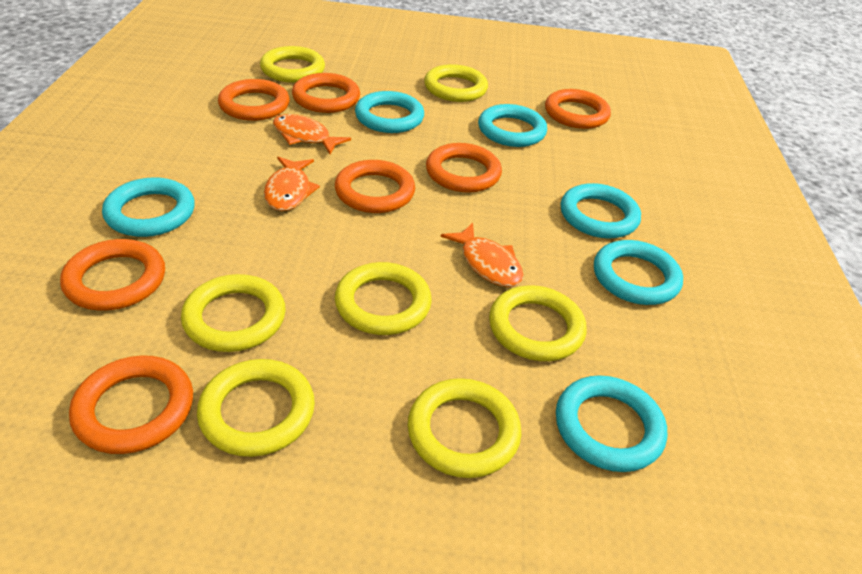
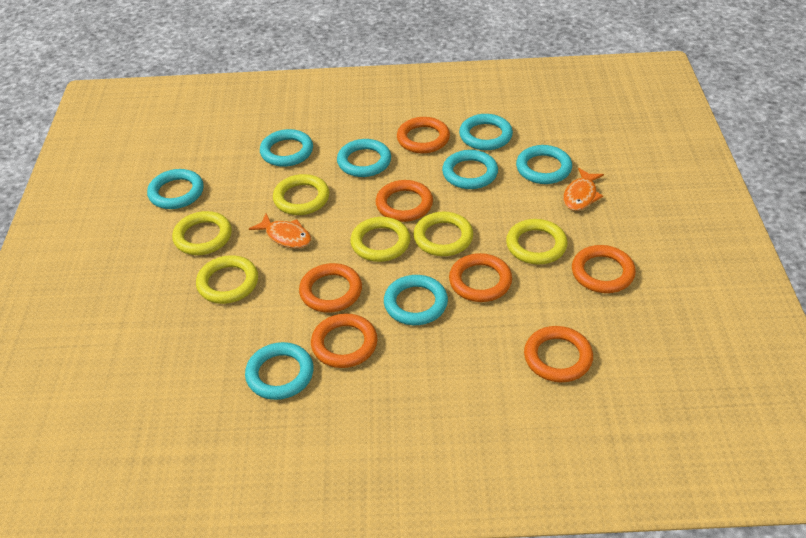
orange fish: 3 -> 2
turquoise ring: 6 -> 8
yellow ring: 7 -> 6

